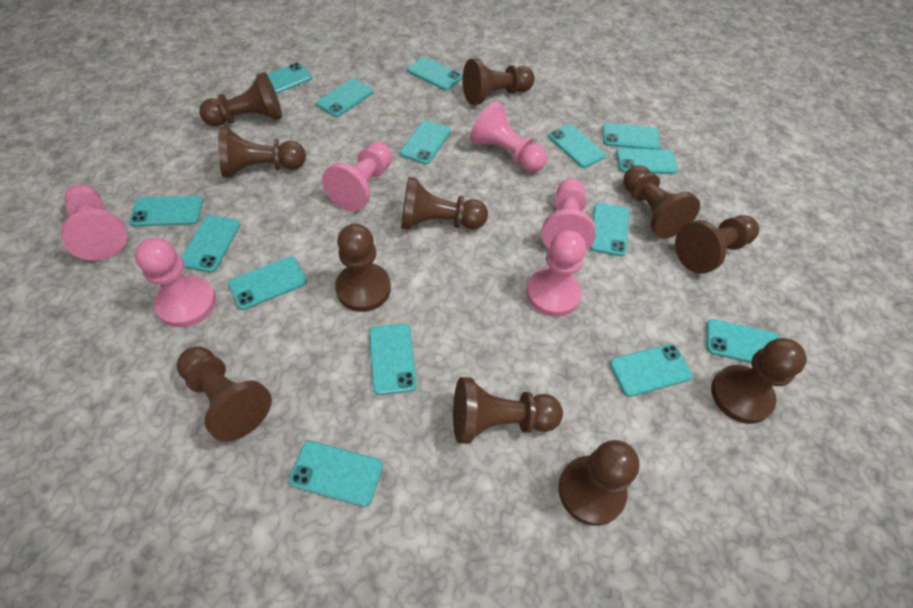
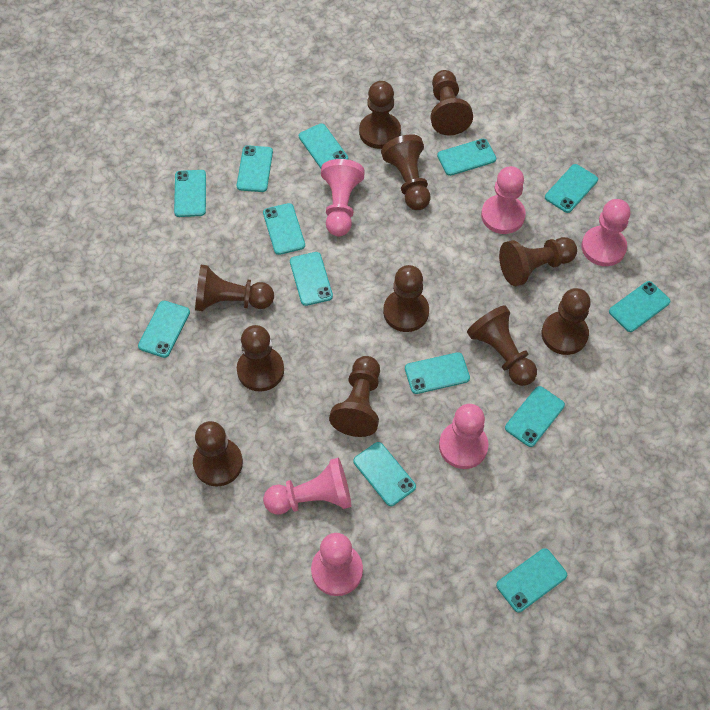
turquoise phone: 15 -> 13

